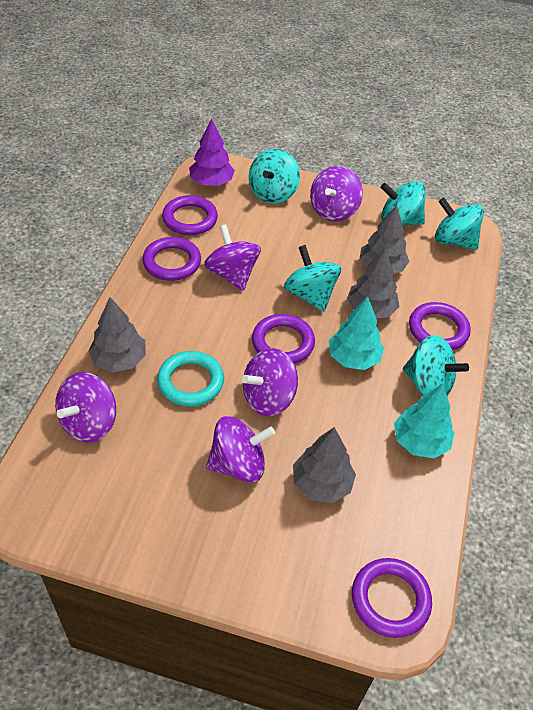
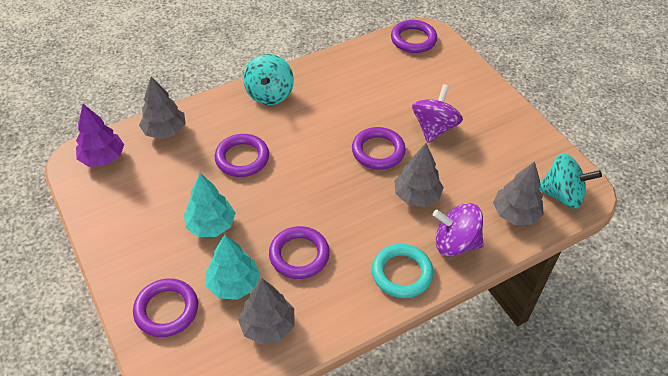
purple spinning top: 5 -> 2
turquoise spinning top: 5 -> 2

